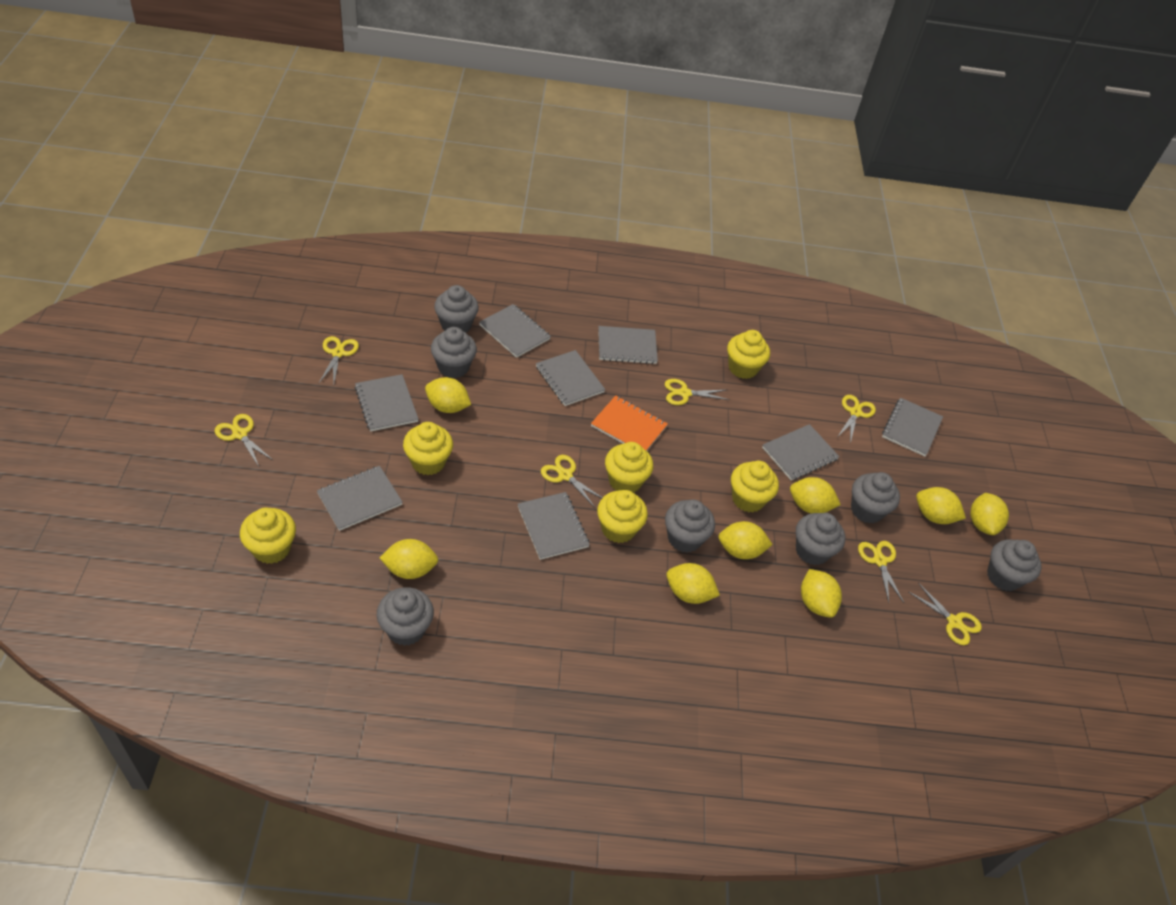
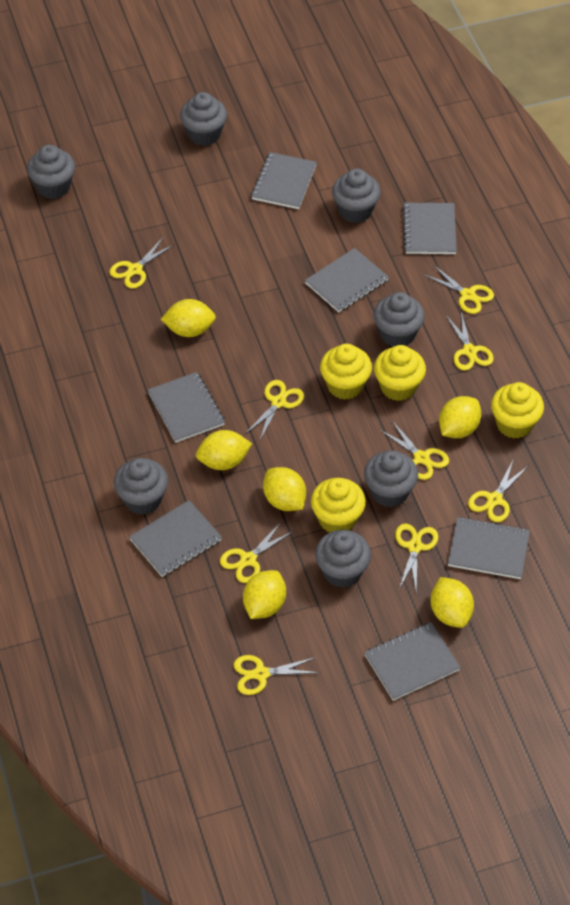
grey notebook: 8 -> 7
orange notebook: 1 -> 0
yellow cupcake: 6 -> 4
yellow lemon: 8 -> 6
yellow scissors: 7 -> 9

